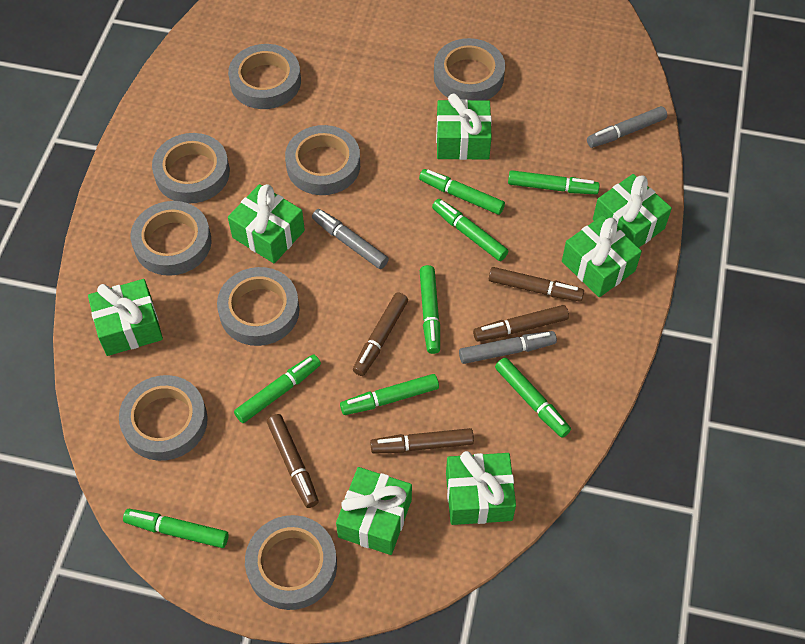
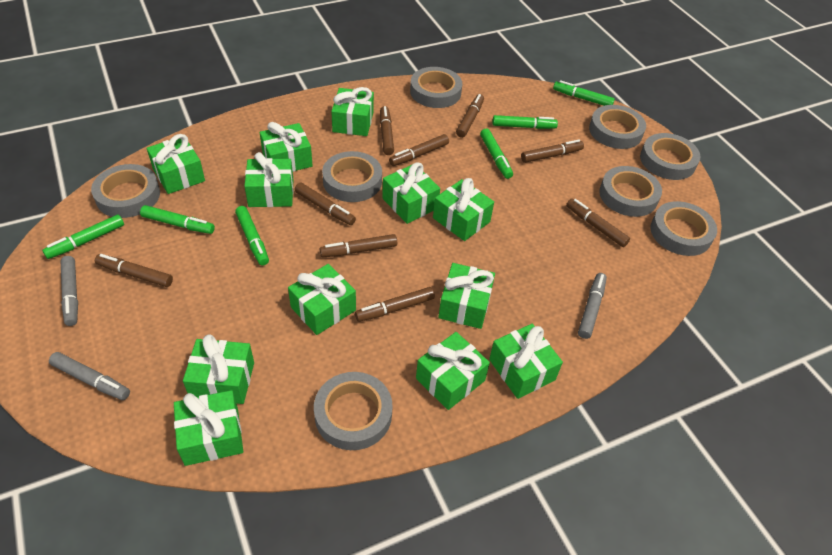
brown marker: 5 -> 9
green gift: 7 -> 12
green marker: 8 -> 6

